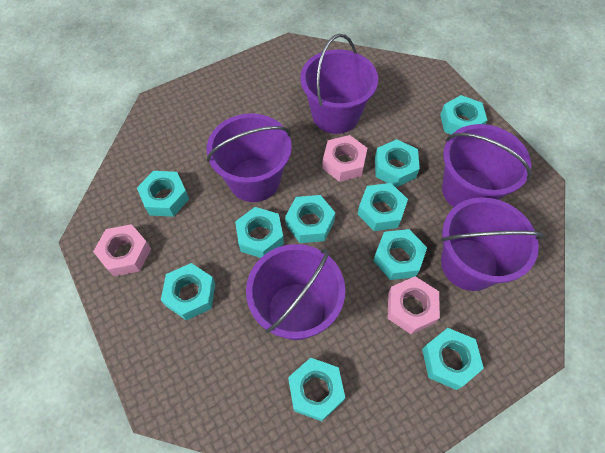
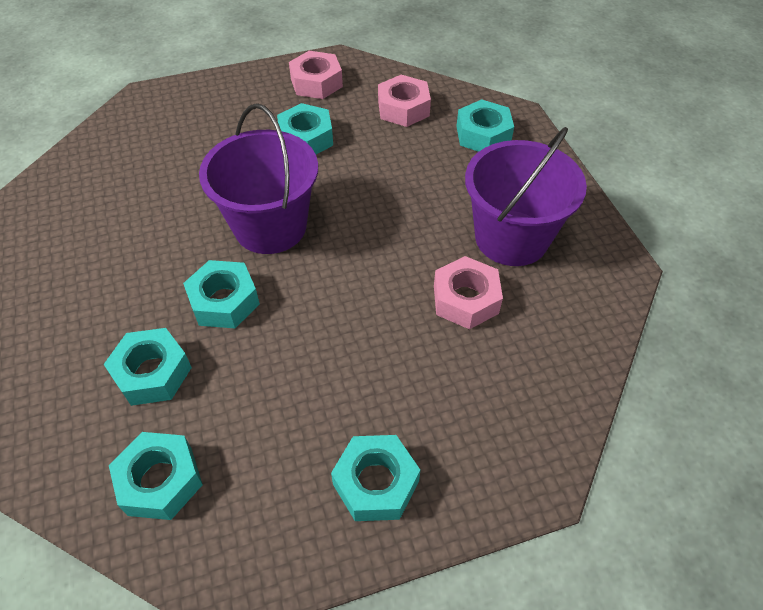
purple bucket: 5 -> 2
turquoise nut: 10 -> 6

